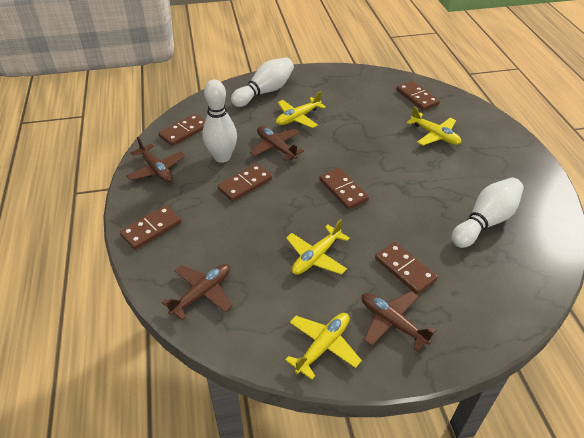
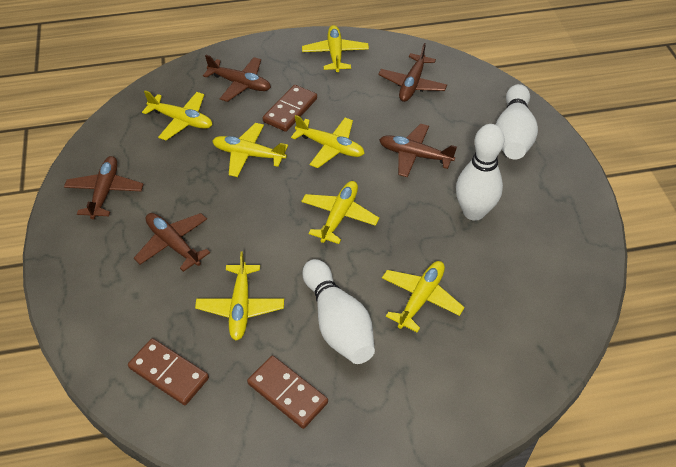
brown domino: 6 -> 3
brown plane: 4 -> 5
yellow plane: 4 -> 7

